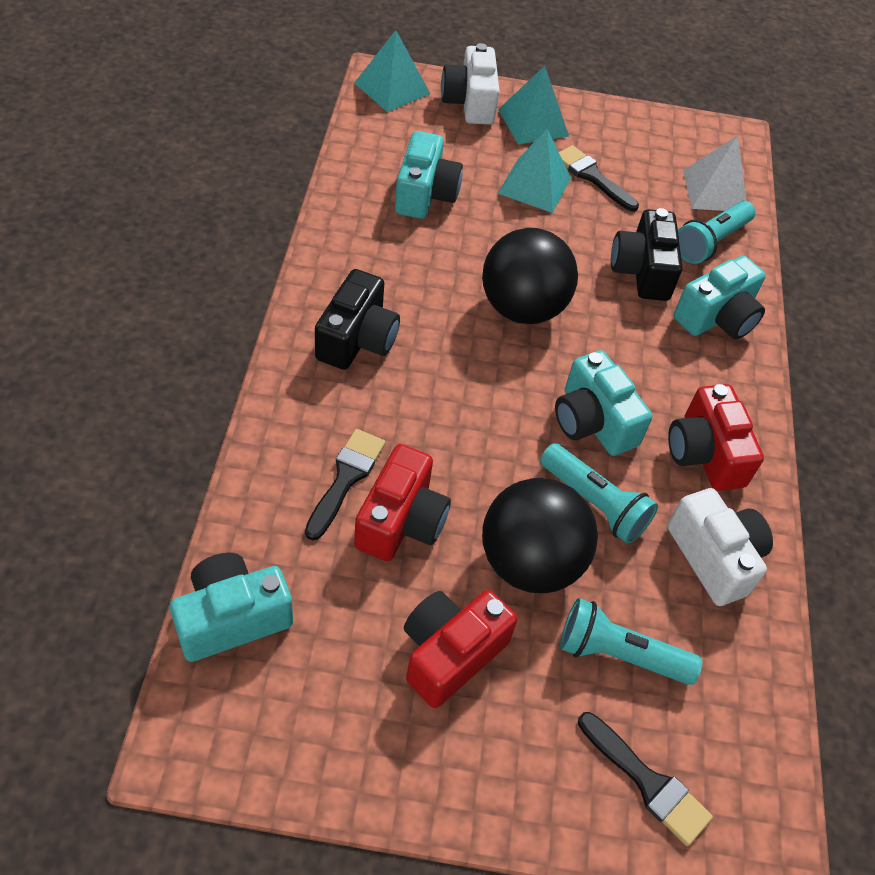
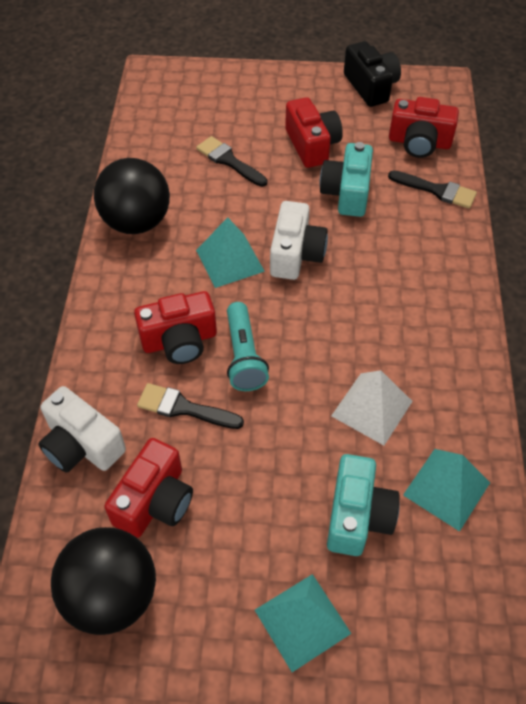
black camera: 2 -> 1
red camera: 3 -> 4
turquoise camera: 4 -> 2
turquoise flashlight: 3 -> 1

